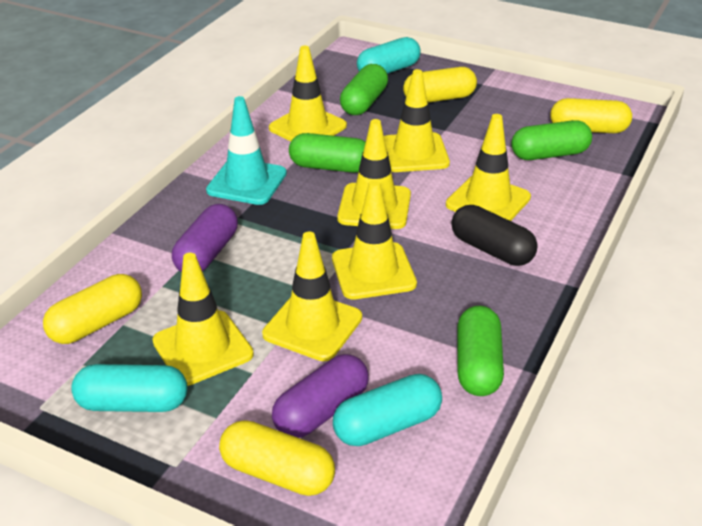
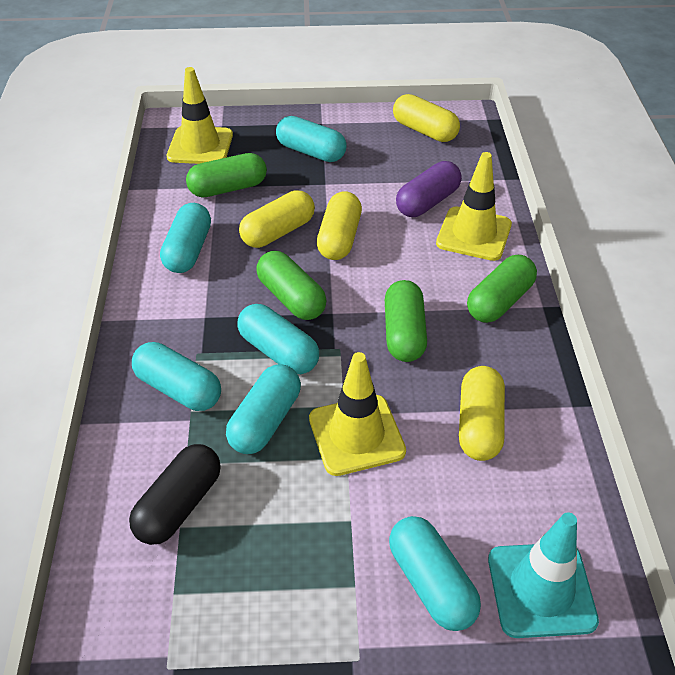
purple capsule: 2 -> 1
turquoise capsule: 3 -> 6
yellow traffic cone: 7 -> 3

